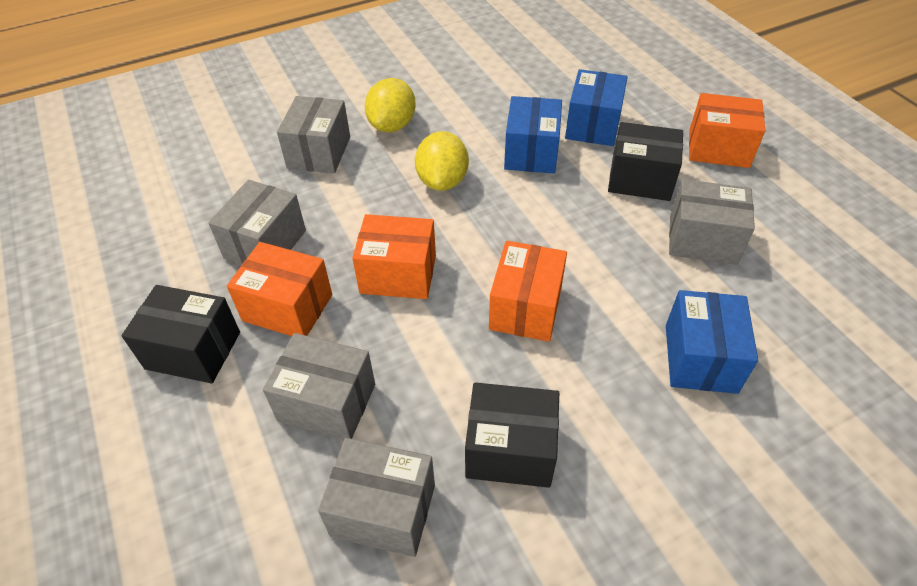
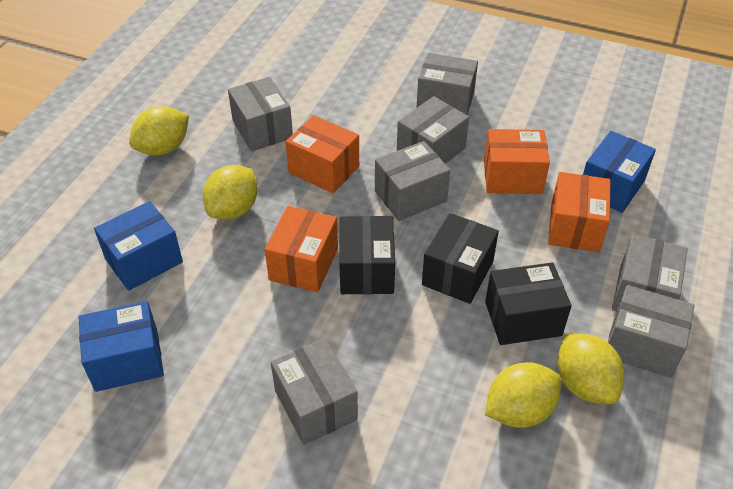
grey box: 5 -> 7
yellow lemon: 2 -> 4

